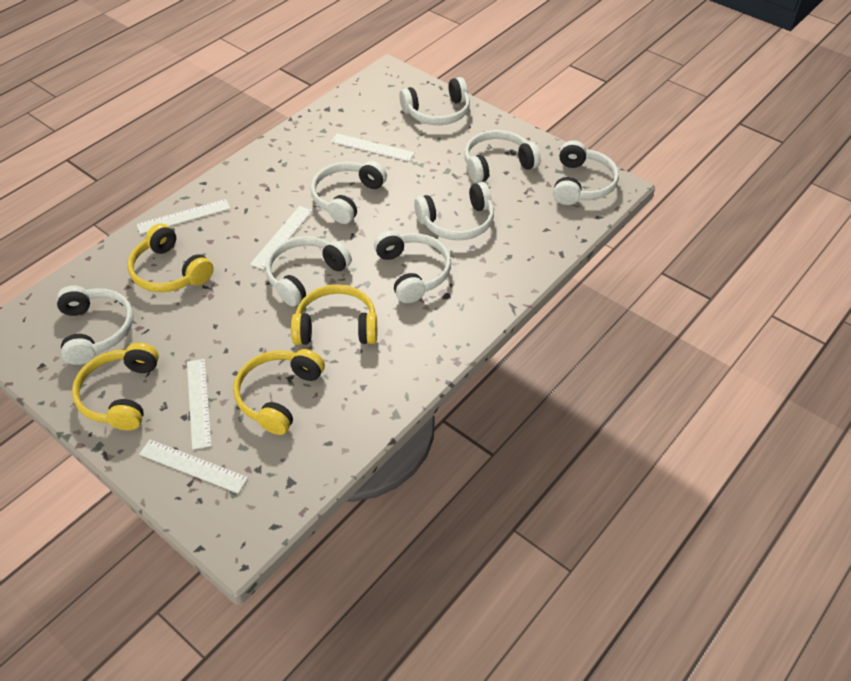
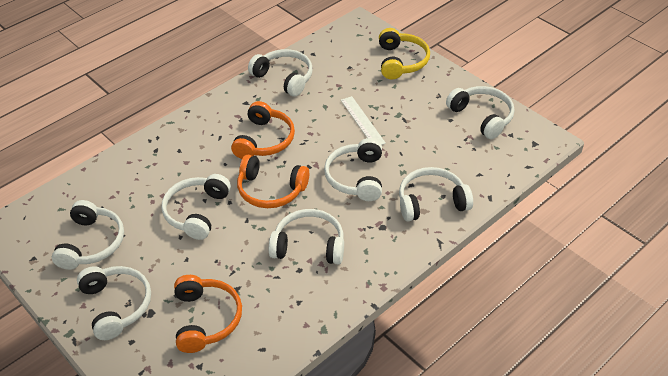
orange headphones: 0 -> 3
white ruler: 5 -> 1
yellow headphones: 4 -> 1

